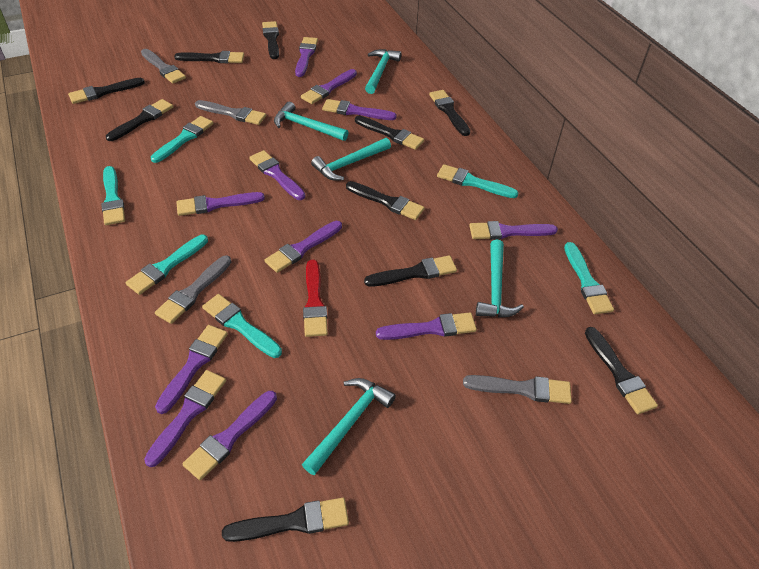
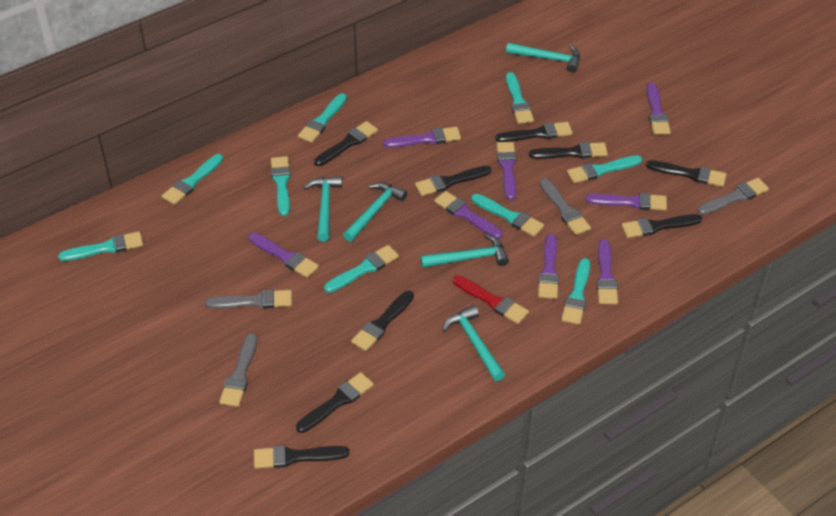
black brush: 10 -> 9
purple brush: 11 -> 8
turquoise brush: 6 -> 9

